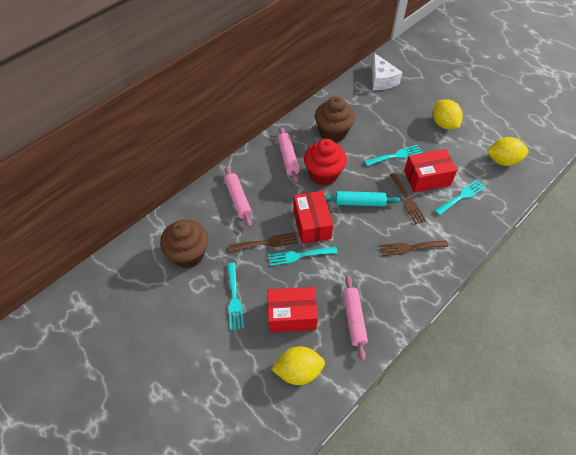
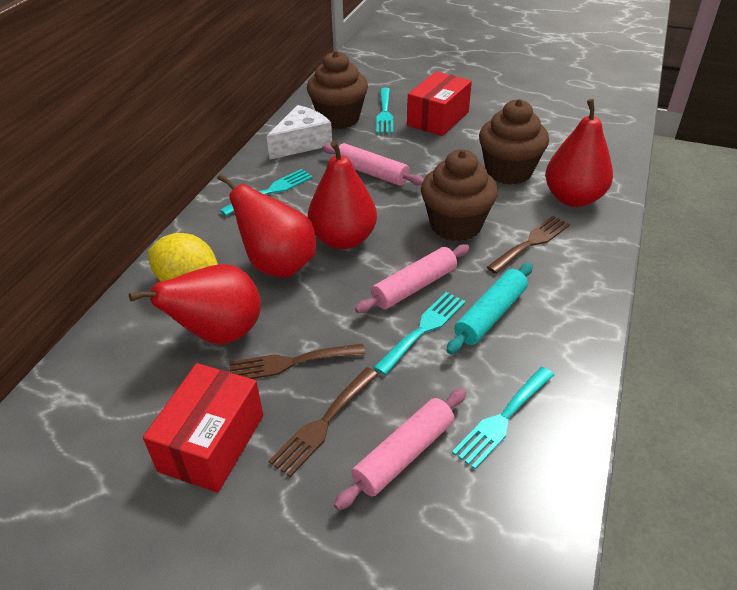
brown cupcake: 2 -> 3
red box: 3 -> 2
red cupcake: 1 -> 0
red pear: 0 -> 4
yellow lemon: 3 -> 1

